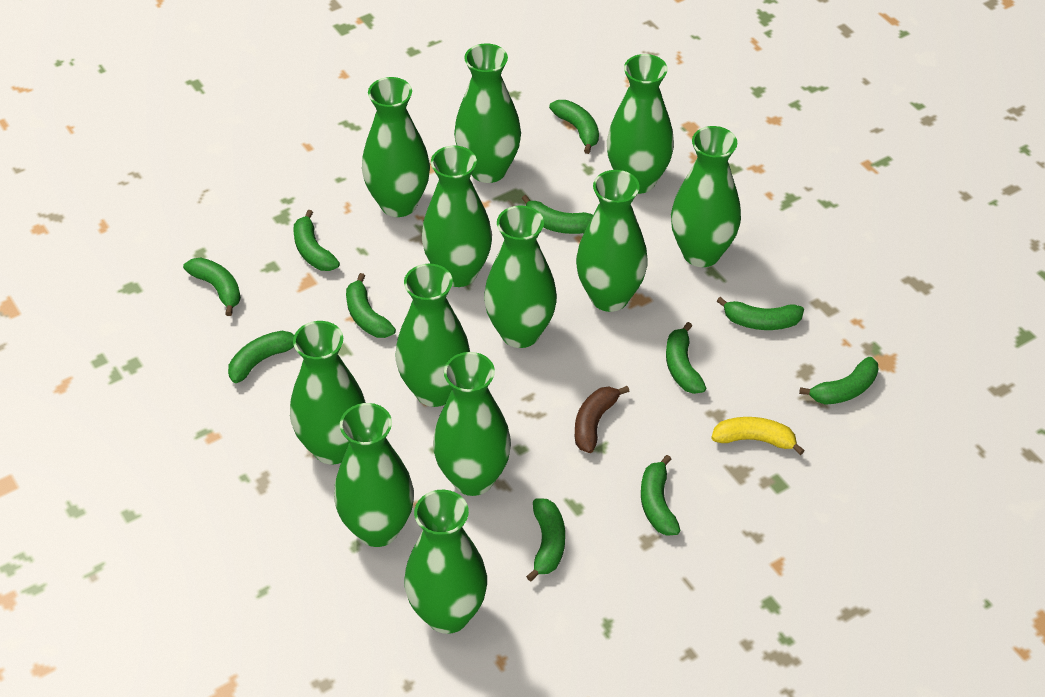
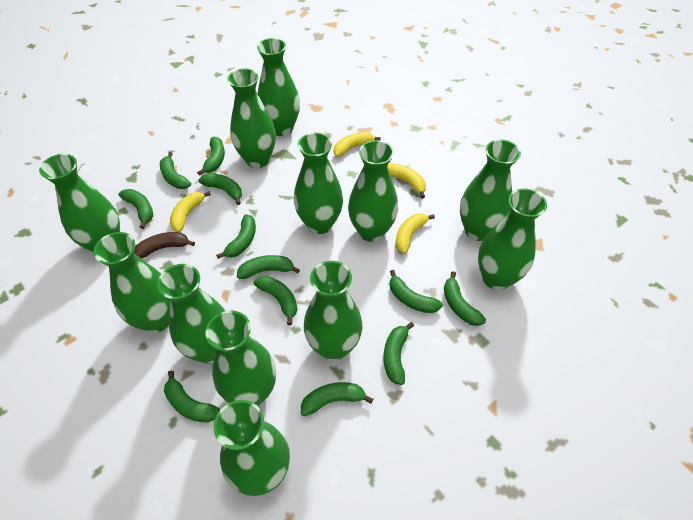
green banana: 11 -> 12
yellow banana: 1 -> 4

